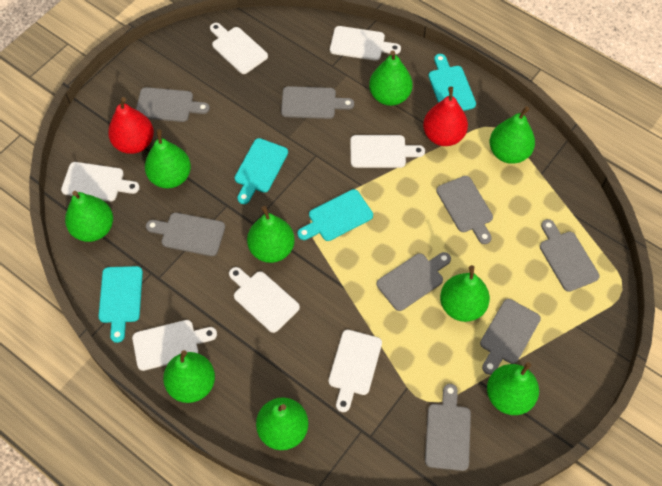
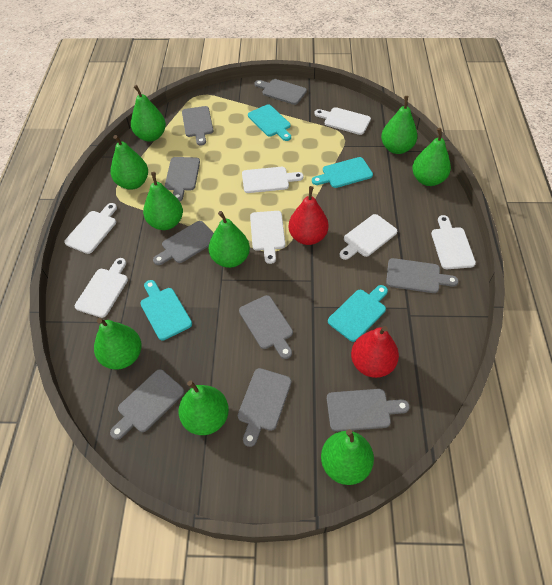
grey cutting board: 8 -> 9

